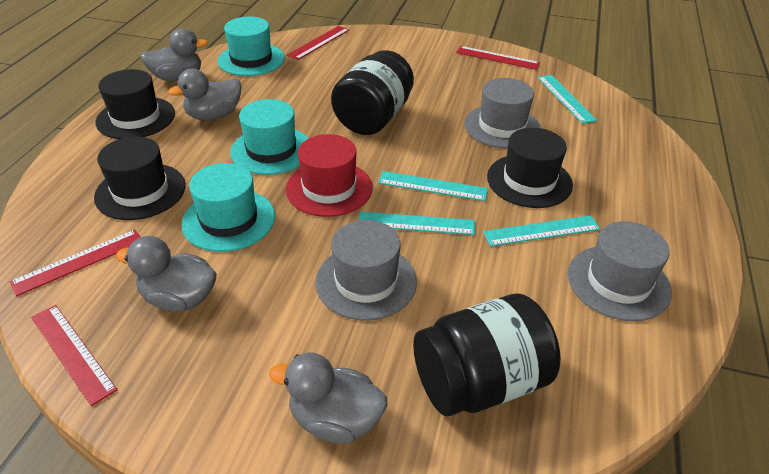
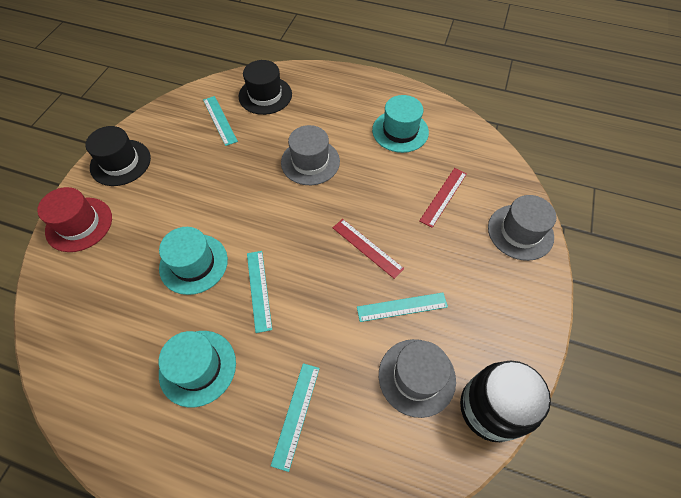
black hat: 3 -> 2
black jar: 2 -> 1
grey duck: 4 -> 0
red ruler: 4 -> 2

